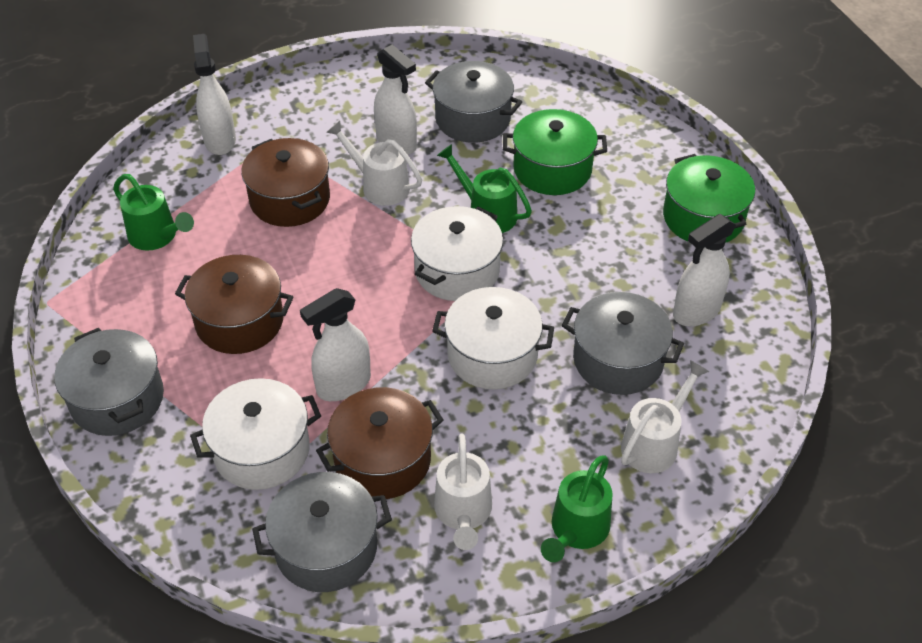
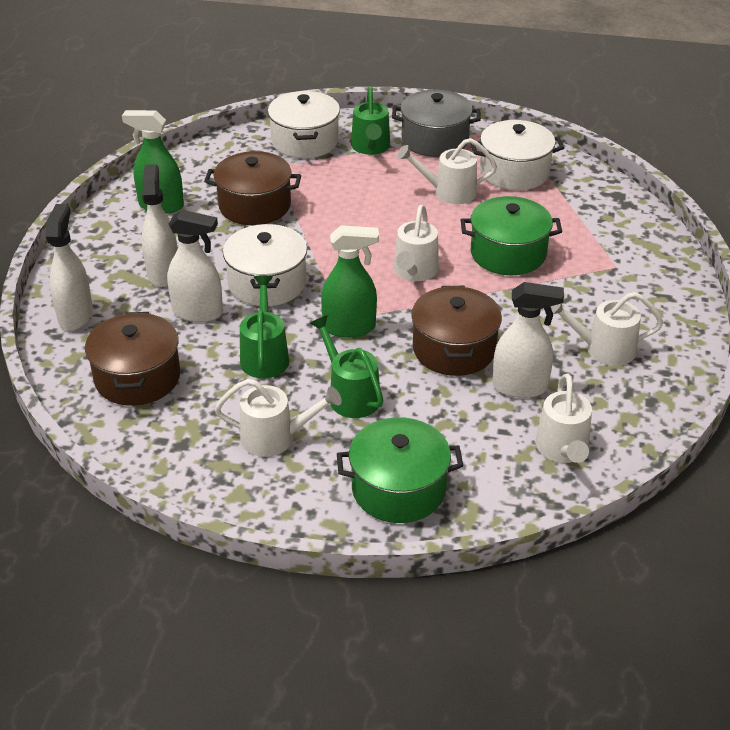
green spray bottle: 0 -> 2
grey pot: 4 -> 1
white watering can: 3 -> 5

